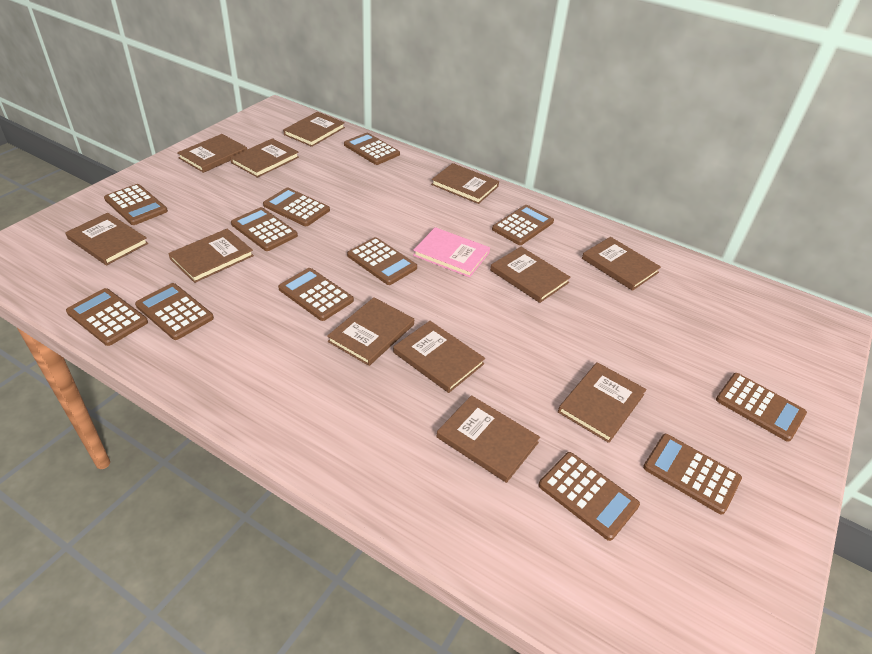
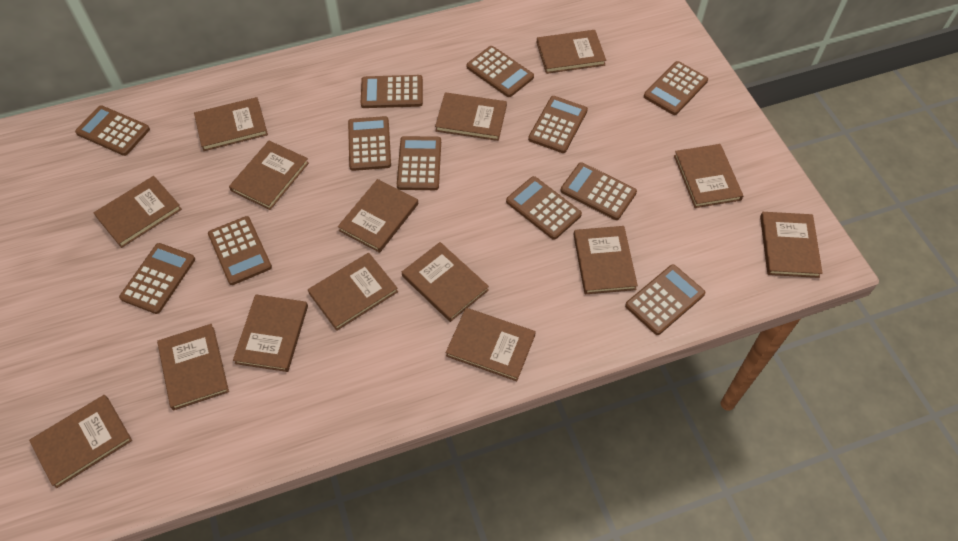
brown book: 12 -> 15
pink book: 1 -> 0

